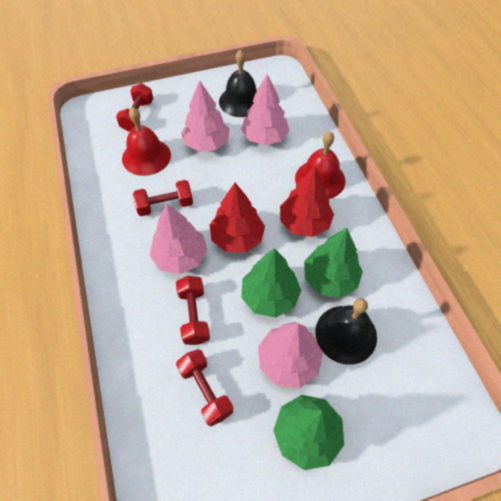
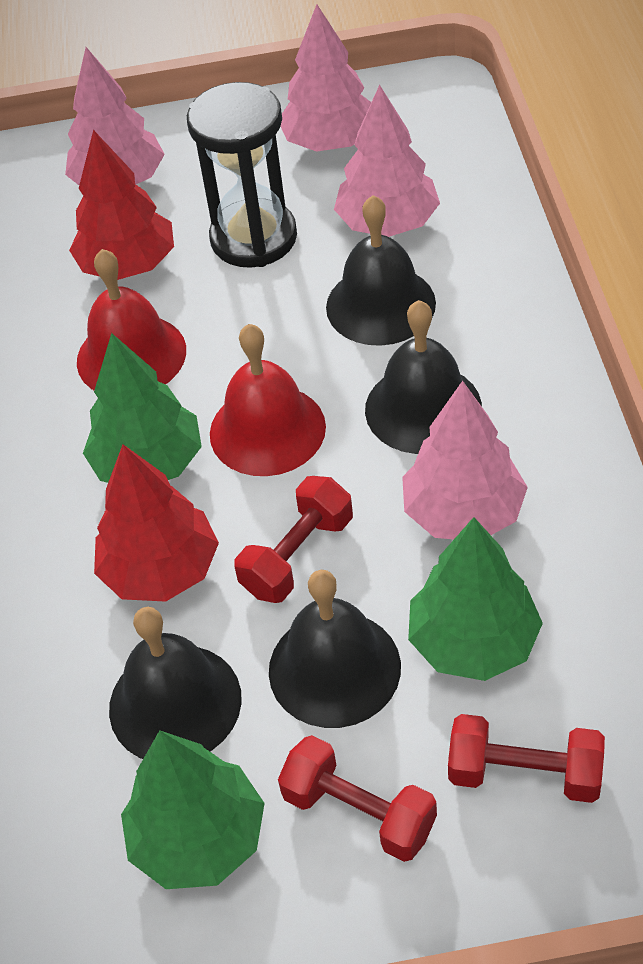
black bell: 2 -> 4
black hourglass: 0 -> 1
red dumbbell: 4 -> 3

